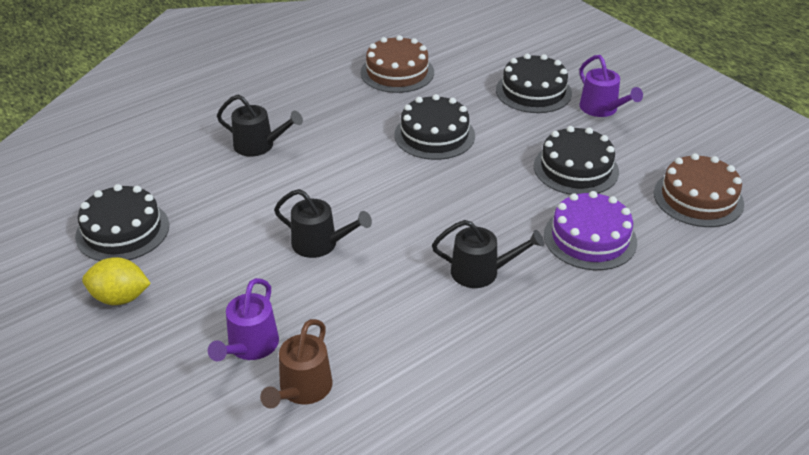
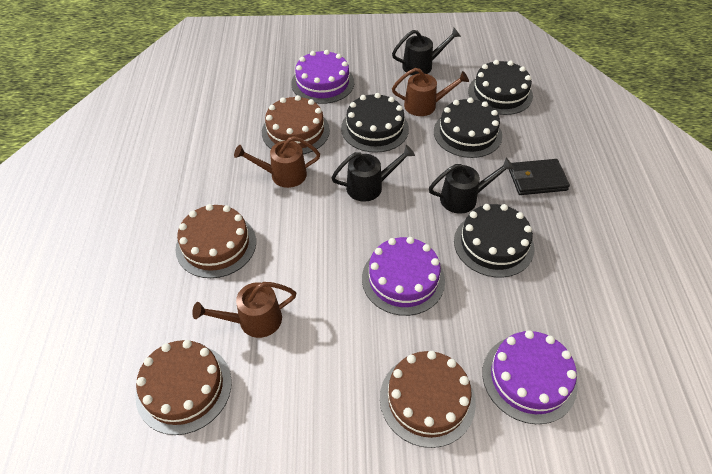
black wallet: 0 -> 1
brown cake: 2 -> 4
brown watering can: 1 -> 3
purple cake: 1 -> 3
purple watering can: 2 -> 0
yellow lemon: 1 -> 0

